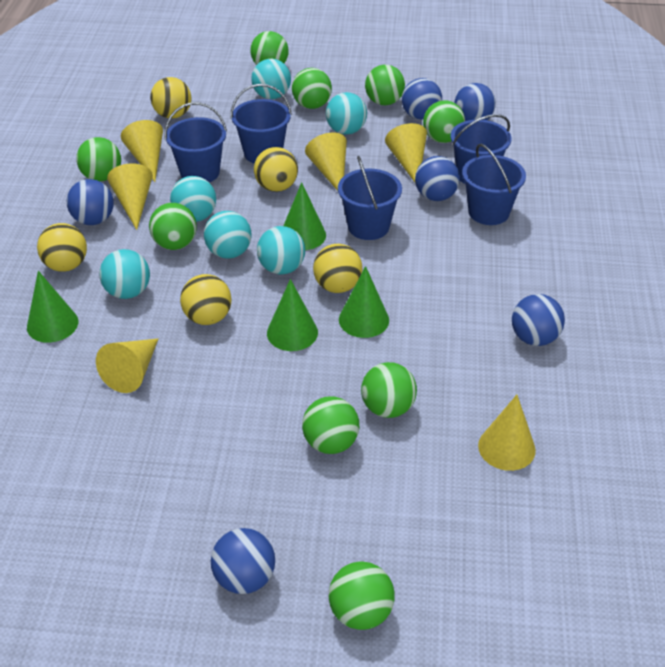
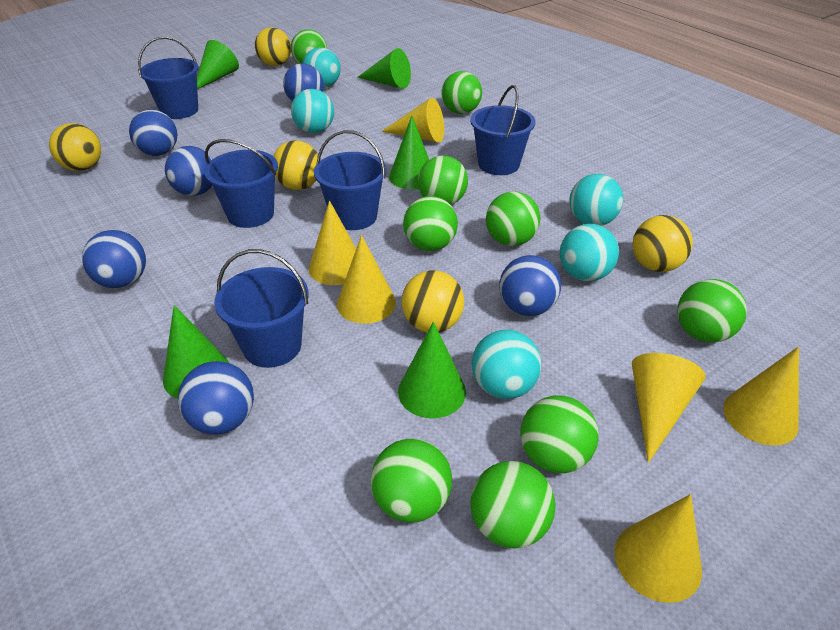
green cone: 4 -> 5
turquoise ball: 6 -> 5

